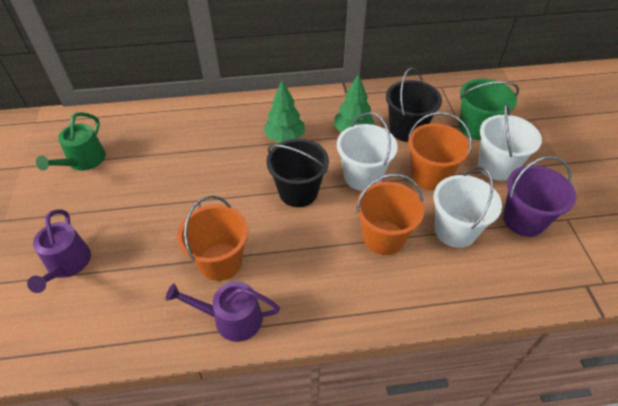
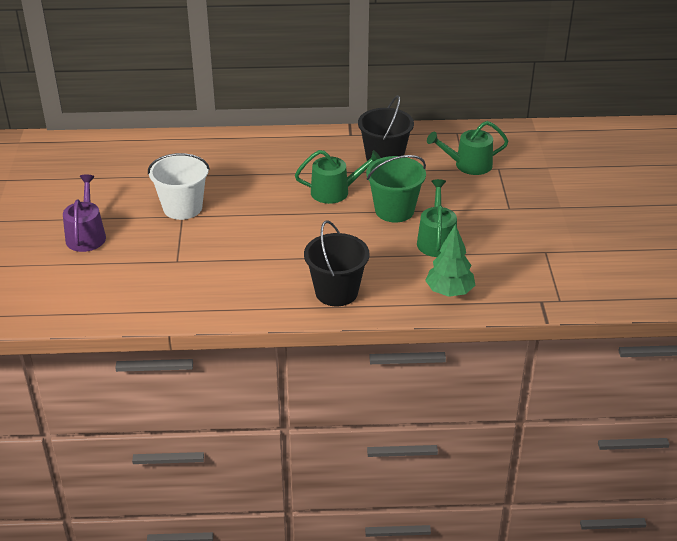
green tree: 2 -> 1
green watering can: 1 -> 3
orange bucket: 3 -> 0
purple bucket: 1 -> 0
purple watering can: 2 -> 1
white bucket: 3 -> 1

